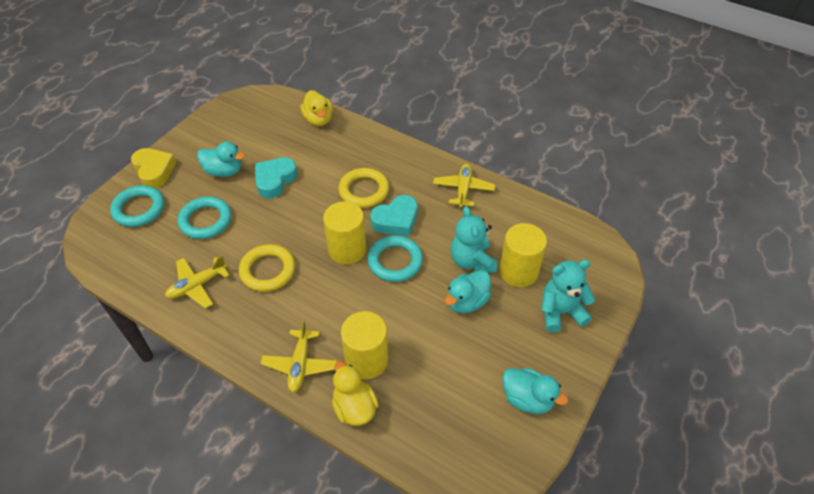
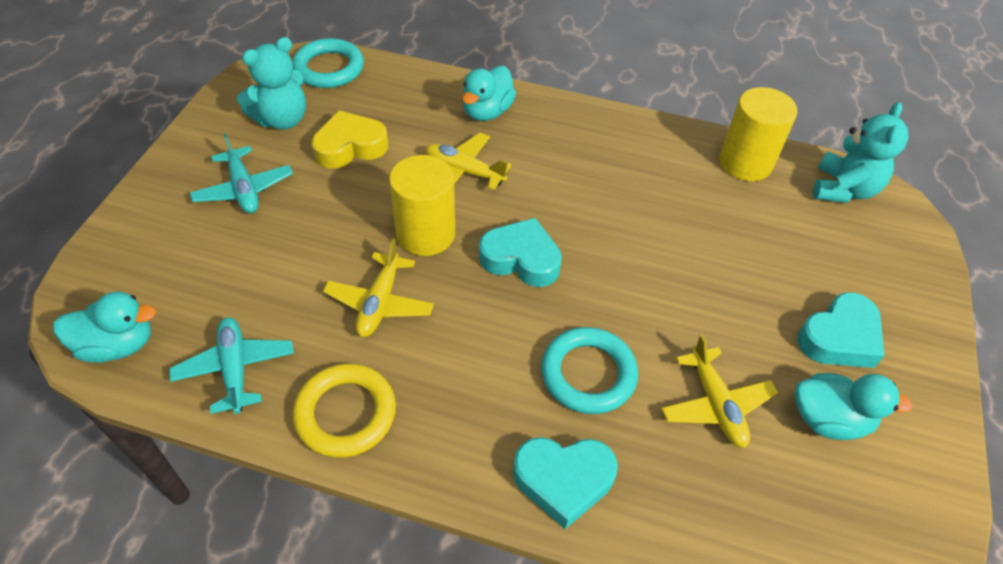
turquoise heart: 2 -> 3
turquoise plane: 0 -> 2
turquoise ring: 3 -> 2
yellow cylinder: 3 -> 2
yellow duck: 2 -> 0
yellow ring: 2 -> 1

